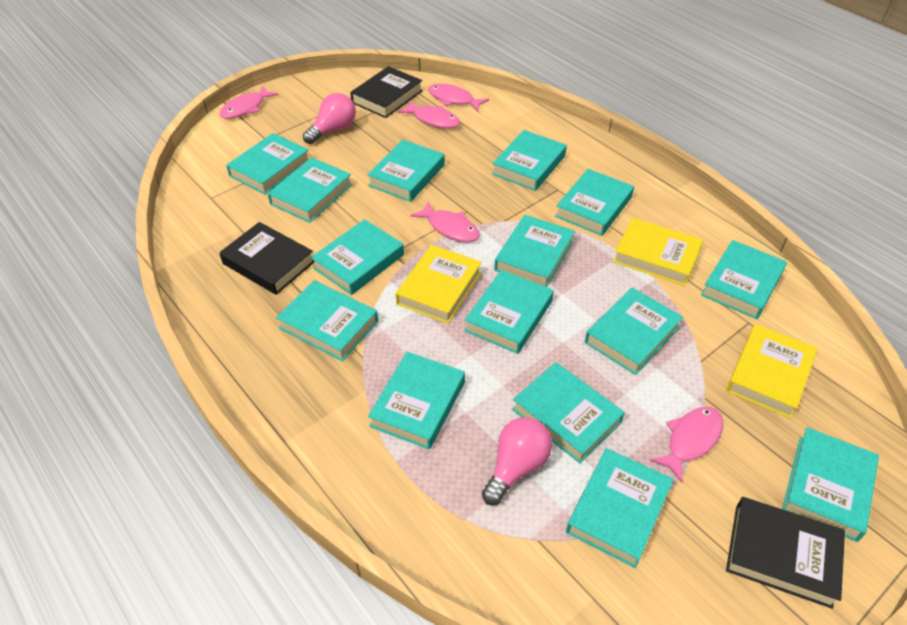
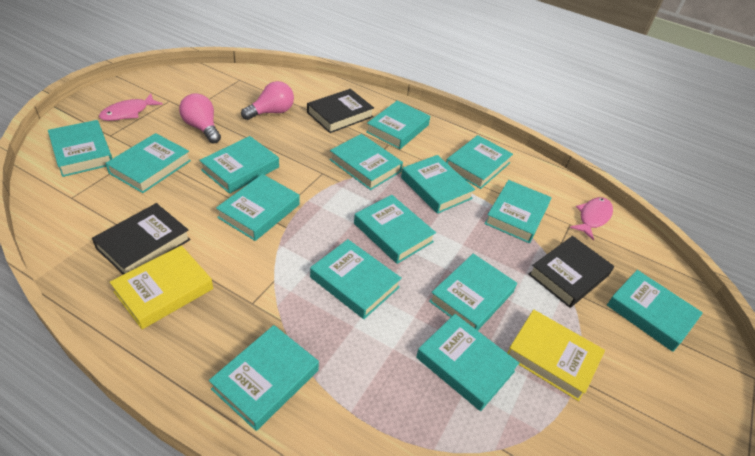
pink fish: 5 -> 2
yellow book: 3 -> 2

